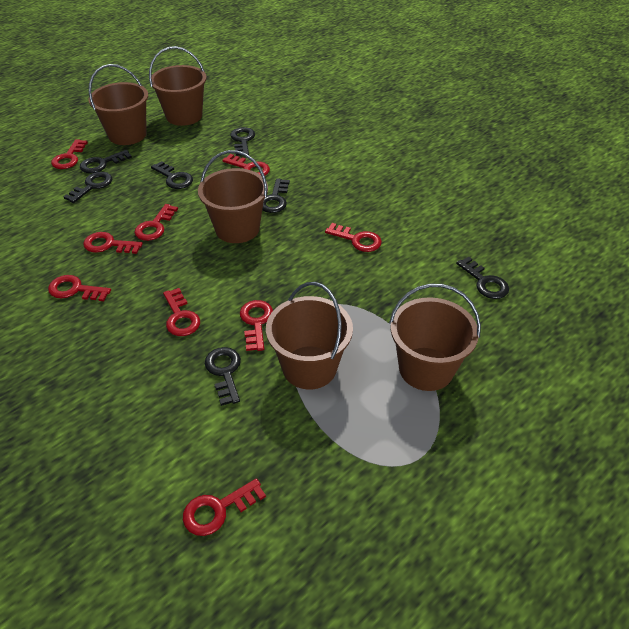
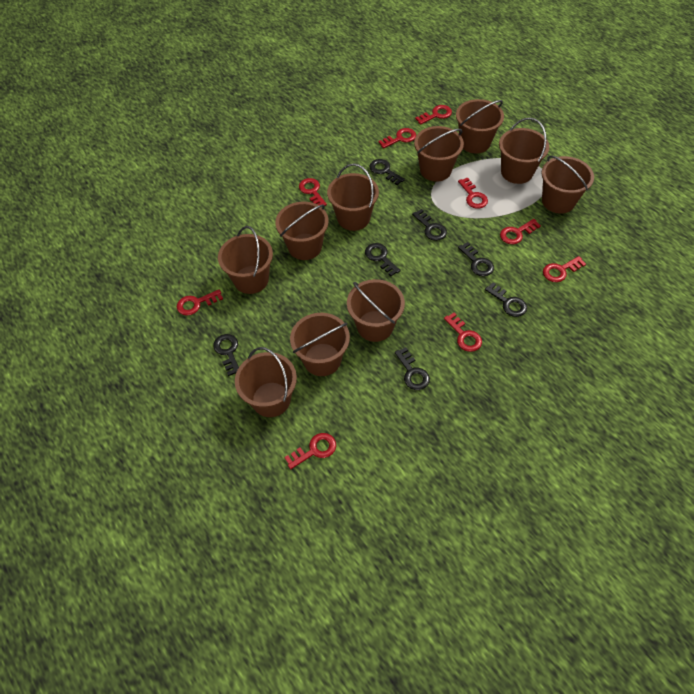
brown bucket: 5 -> 10

